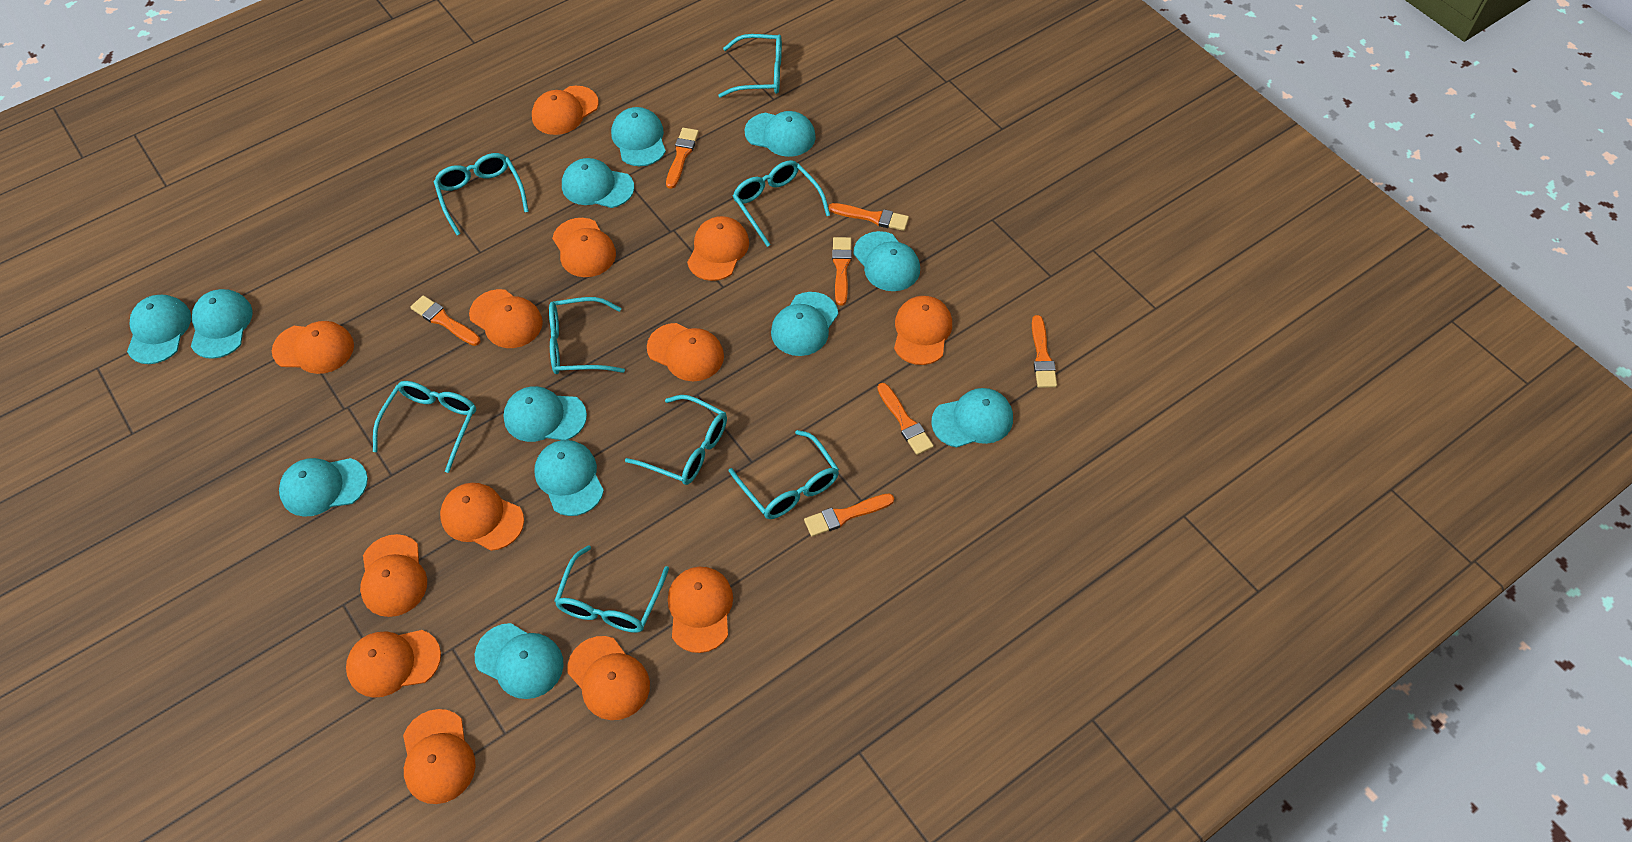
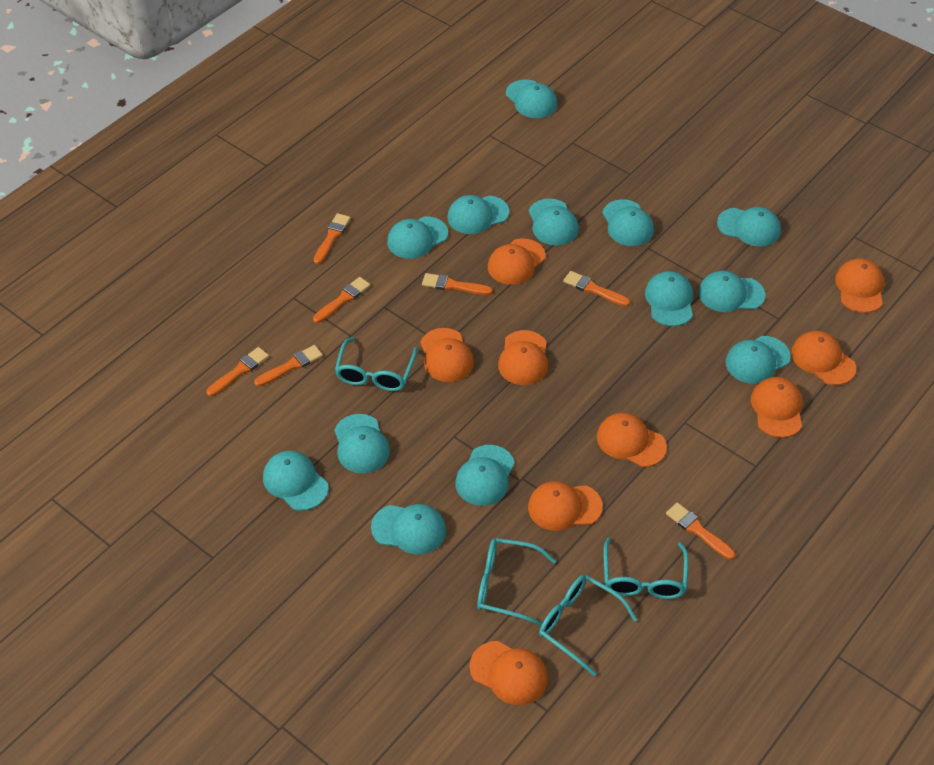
orange cap: 13 -> 9
turquoise cap: 12 -> 13
turquoise glasses: 8 -> 4

